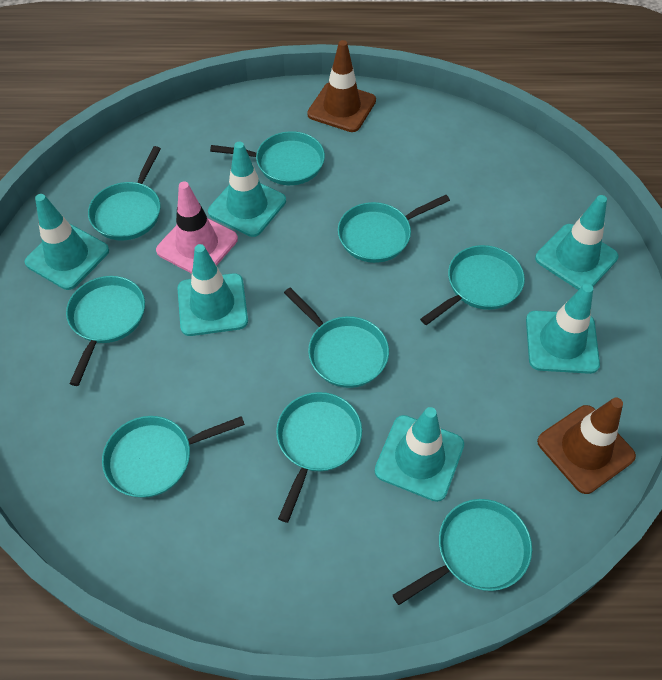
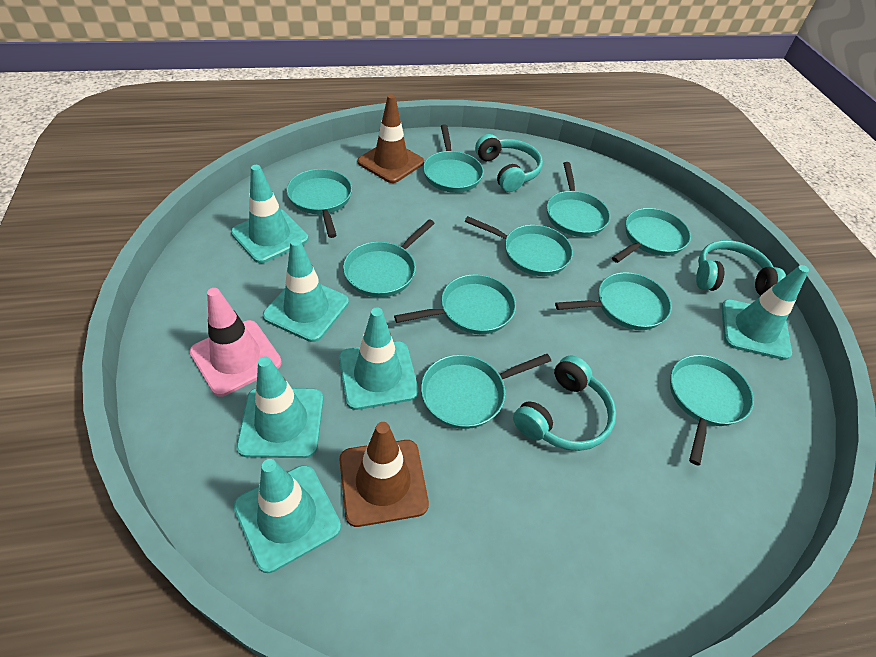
turquoise headphones: 0 -> 3
turquoise pan: 9 -> 10

